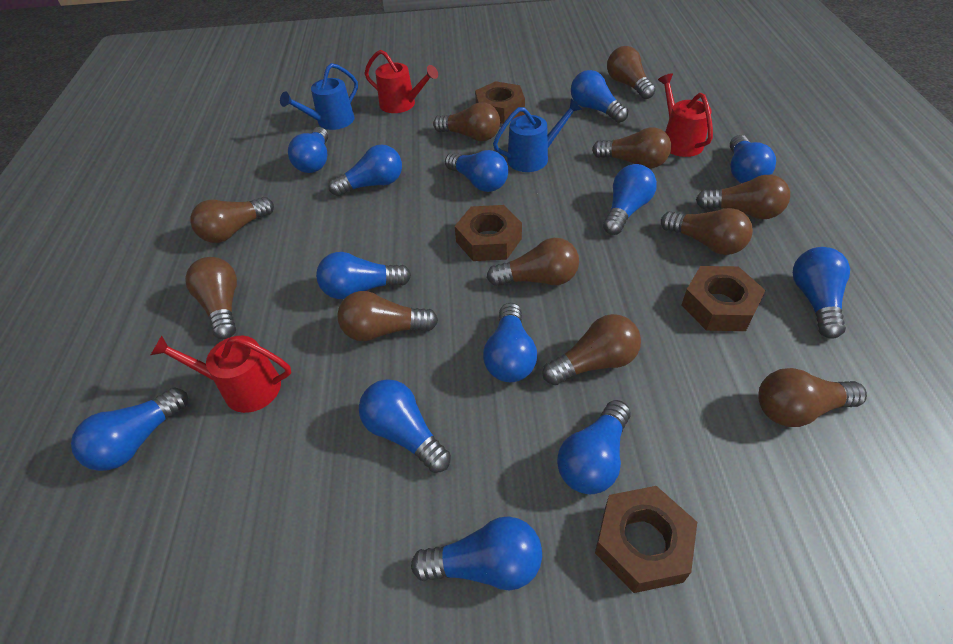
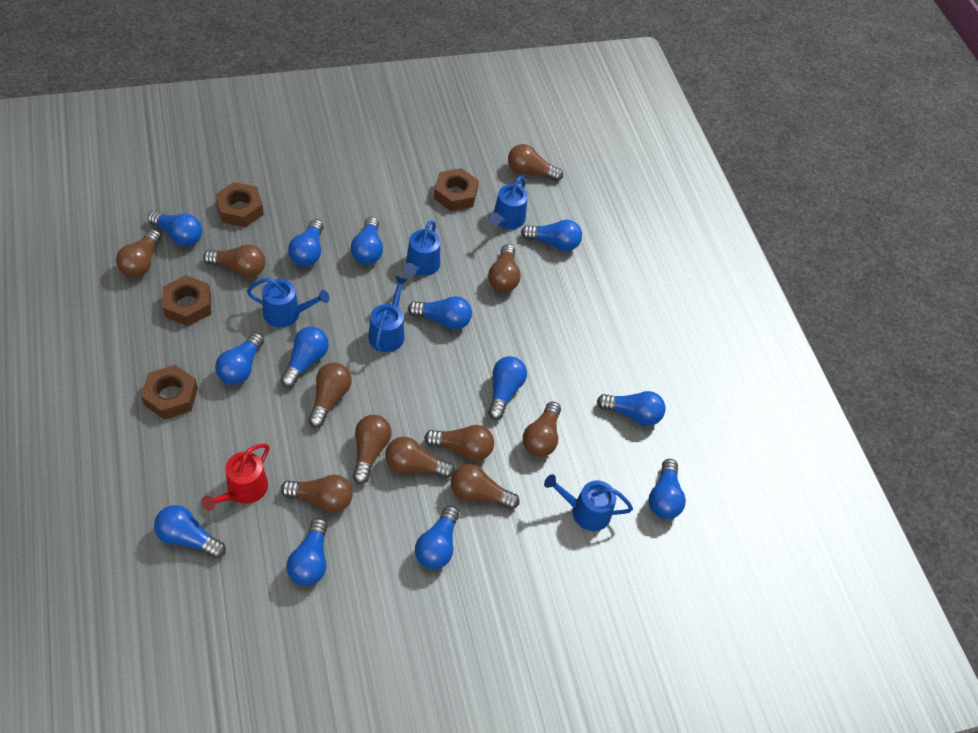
blue watering can: 2 -> 5
red watering can: 3 -> 1

